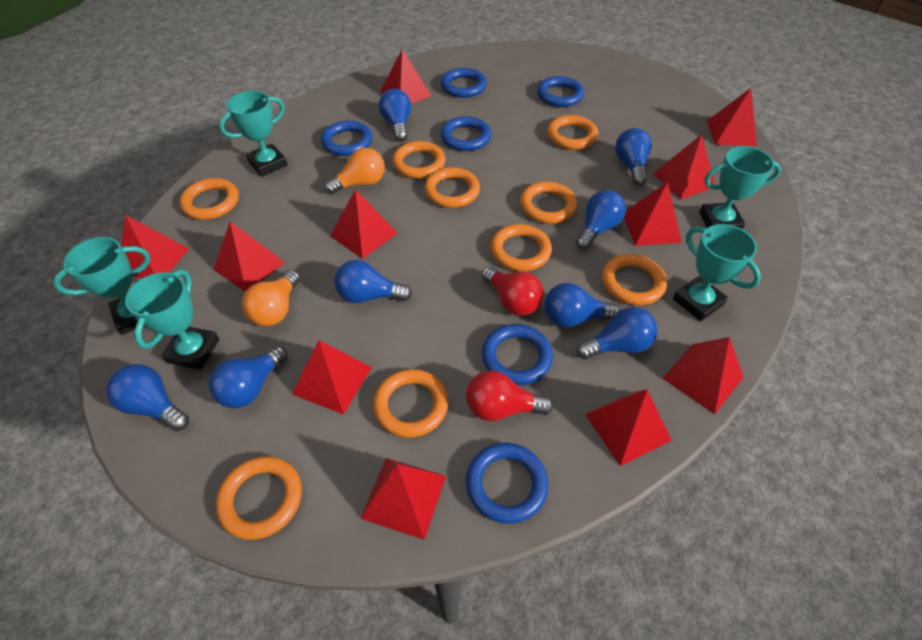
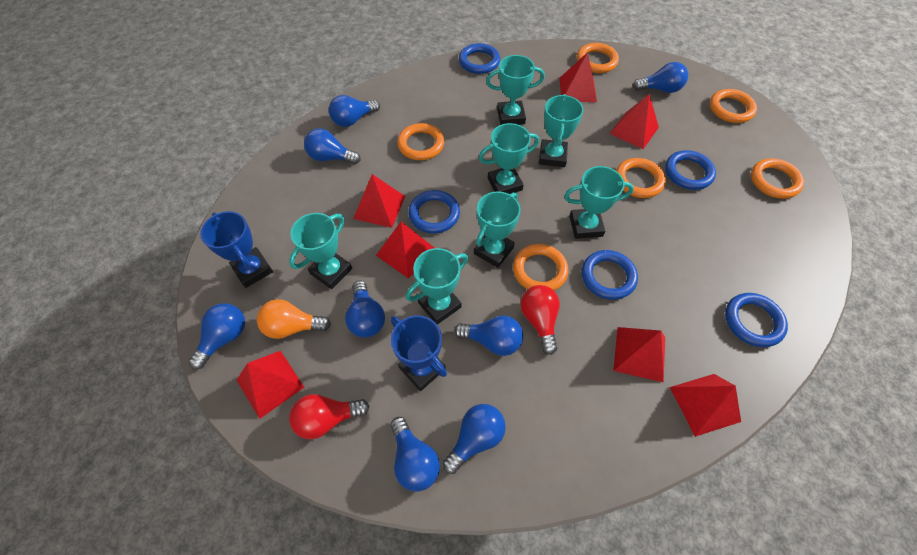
blue ring: 6 -> 5
blue trophy: 0 -> 2
orange light bulb: 2 -> 1
orange ring: 9 -> 6
red pyramid: 11 -> 7
turquoise trophy: 5 -> 7

